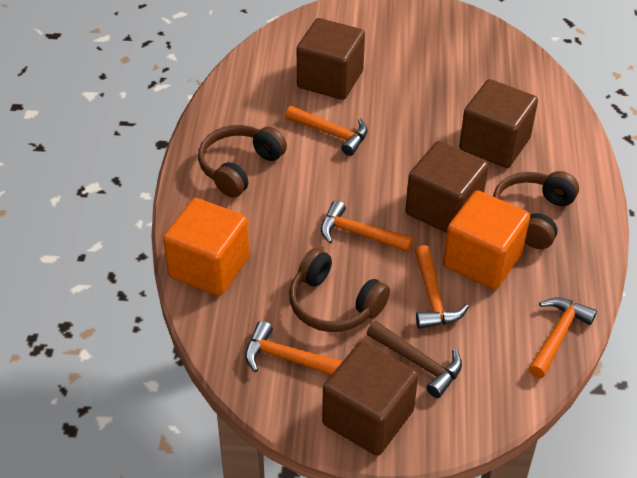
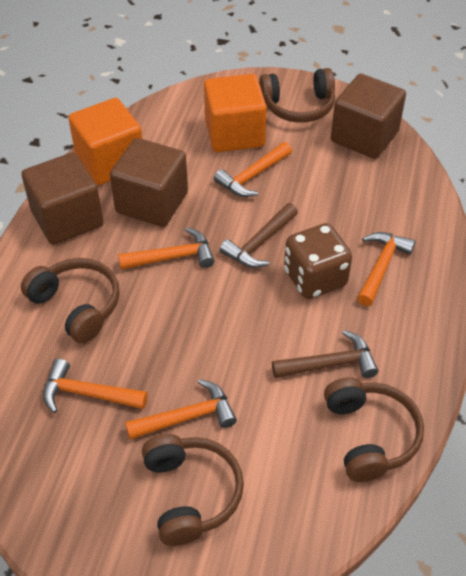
brown cube: 4 -> 3
brown dice: 0 -> 1
brown hammer: 1 -> 2
brown headphones: 3 -> 4

